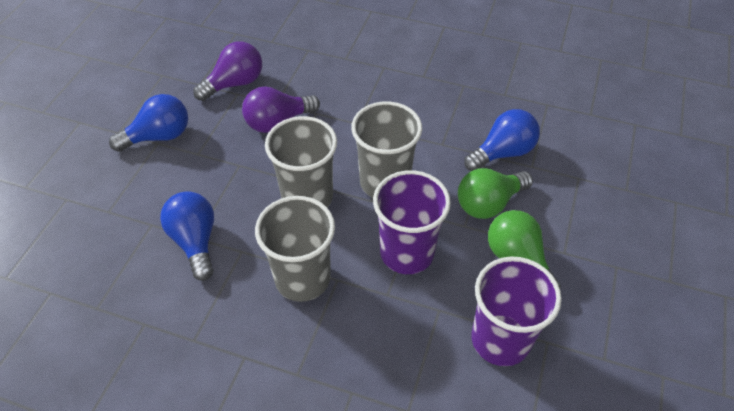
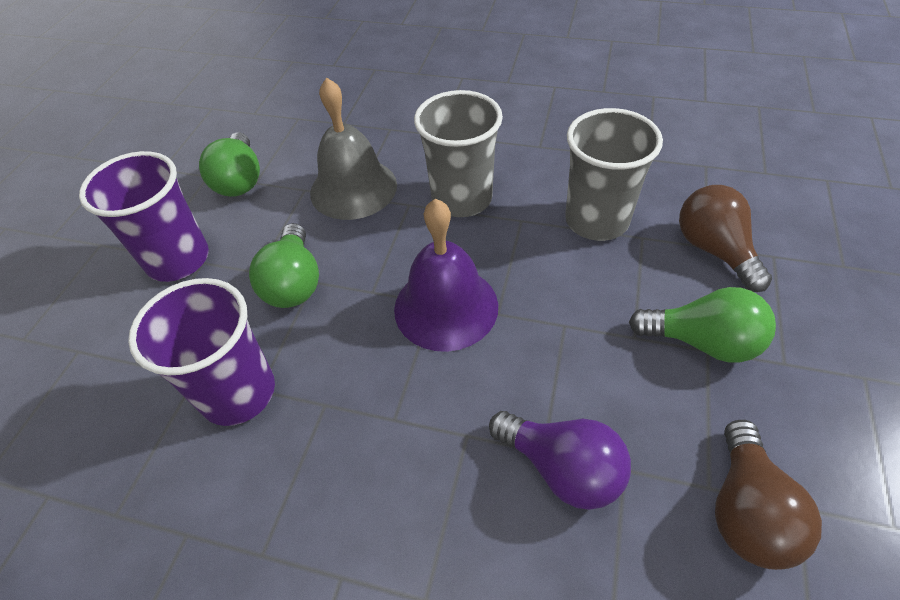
blue light bulb: 3 -> 0
brown light bulb: 0 -> 2
green light bulb: 2 -> 3
grey bell: 0 -> 1
grey cup: 3 -> 2
purple bell: 0 -> 1
purple light bulb: 2 -> 1

